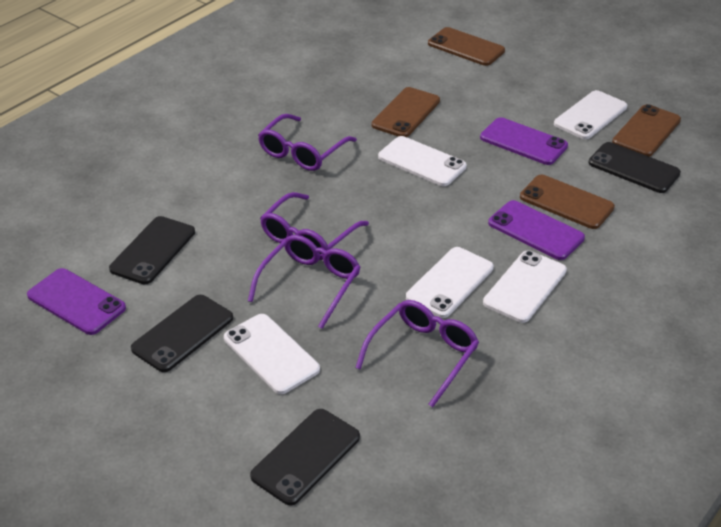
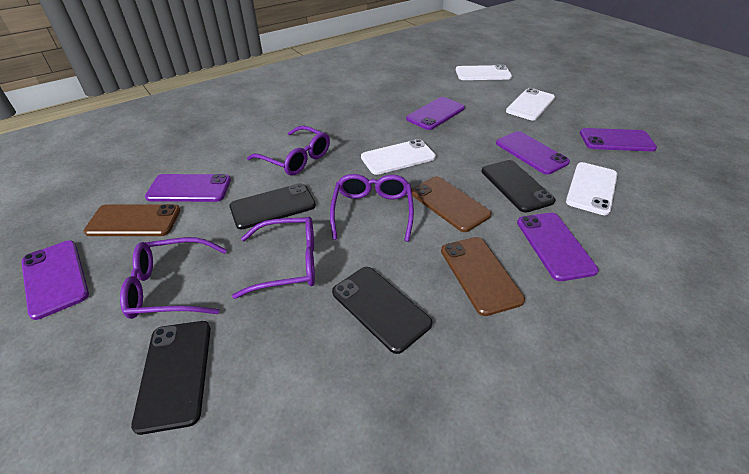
brown phone: 4 -> 3
purple phone: 3 -> 6
white phone: 5 -> 4

